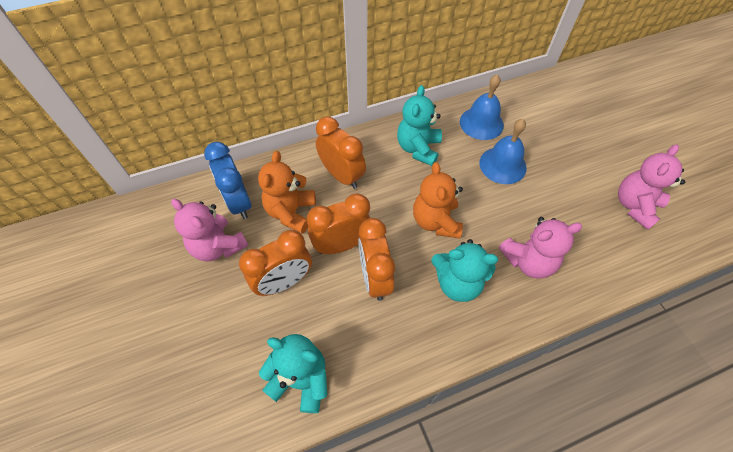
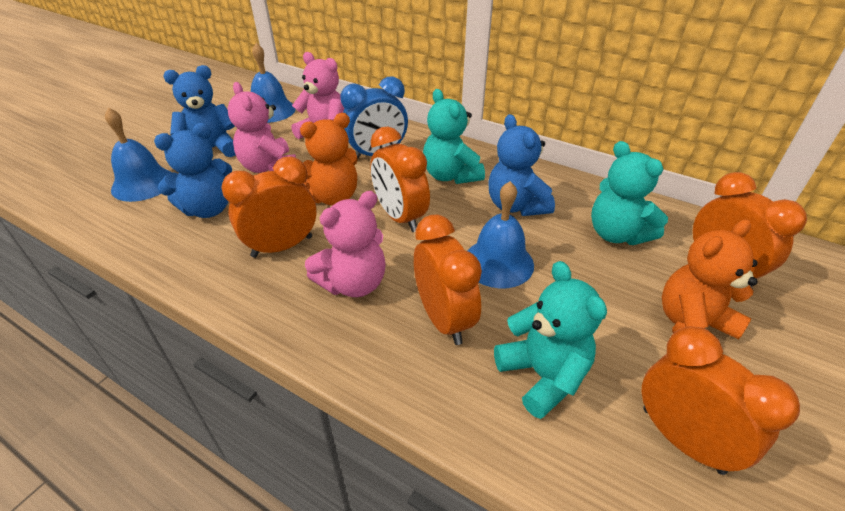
blue bell: 2 -> 3
blue teddy bear: 0 -> 3
orange clock: 4 -> 5

